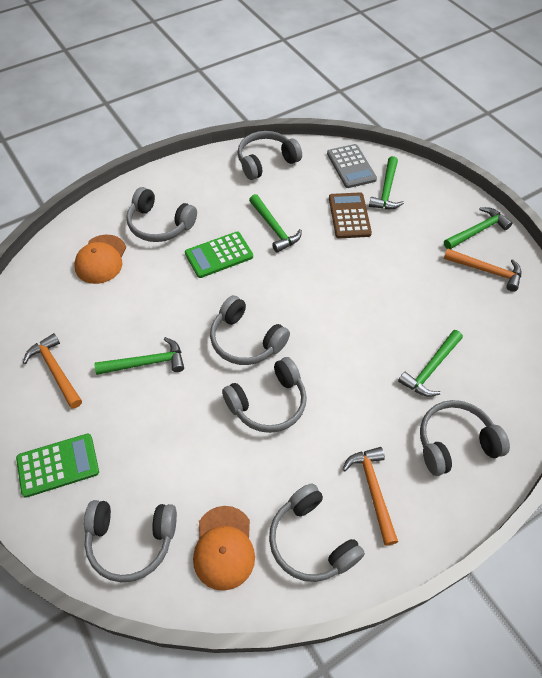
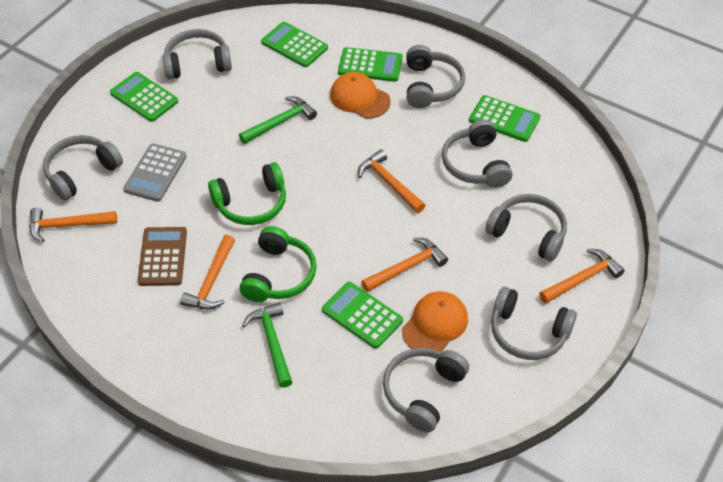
green calculator: 2 -> 5
green hammer: 5 -> 2
green headphones: 0 -> 2
orange hammer: 3 -> 5

